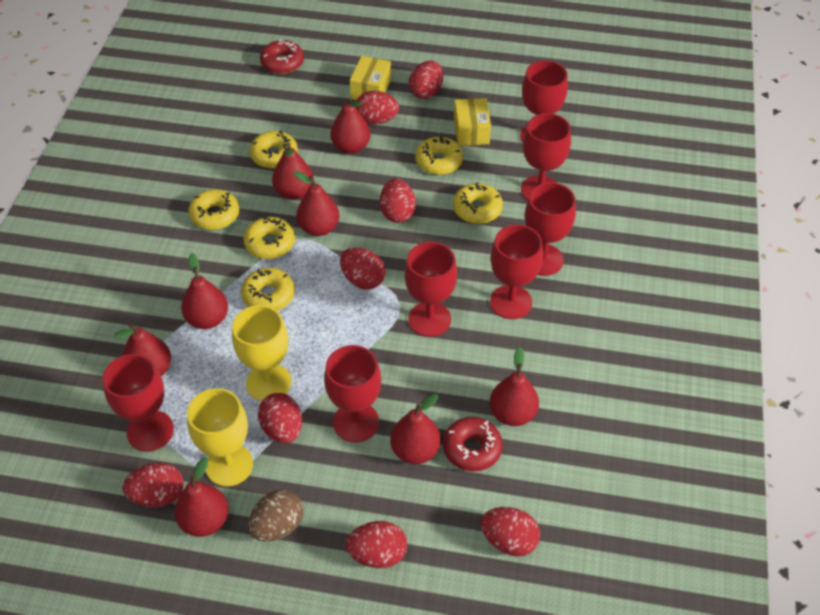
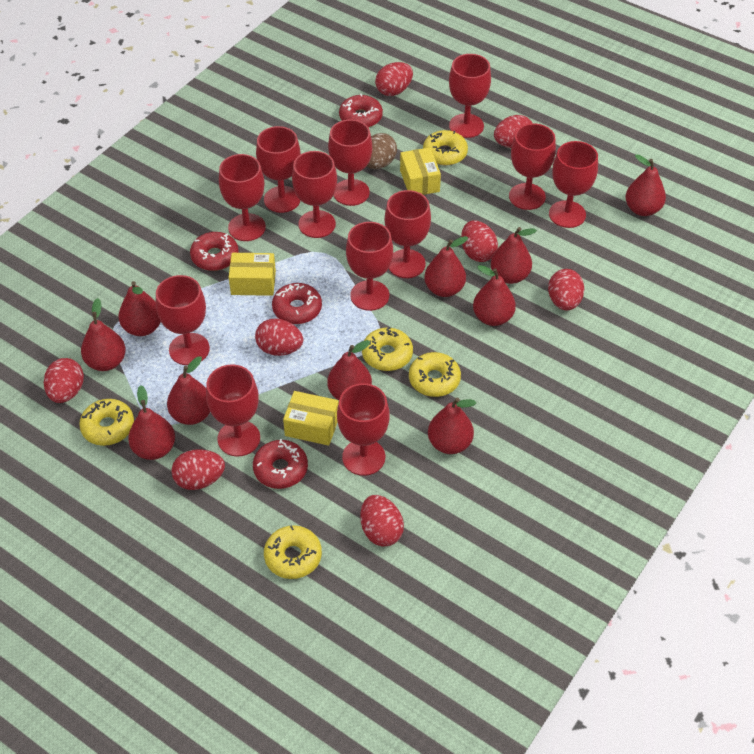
red donut: 2 -> 4
red goblet: 7 -> 12
red pear: 8 -> 10
yellow box: 2 -> 3
yellow donut: 6 -> 5
yellow goblet: 2 -> 0

